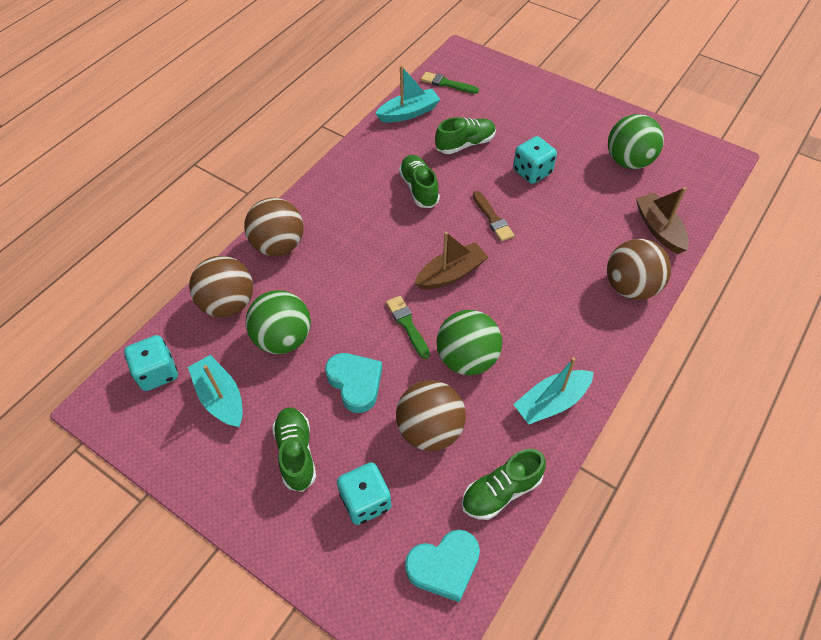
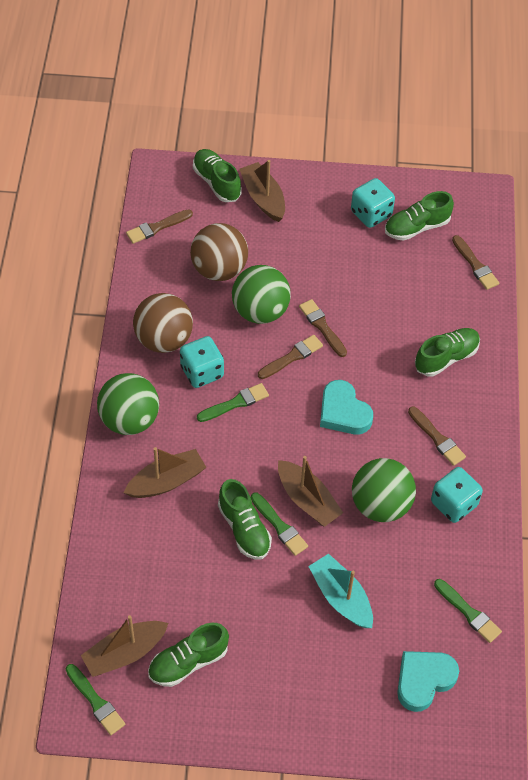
brown ball: 4 -> 2
brown boat: 2 -> 4
brown brush: 1 -> 5
green brush: 2 -> 4
green shoe: 4 -> 5
turquoise boat: 3 -> 1

